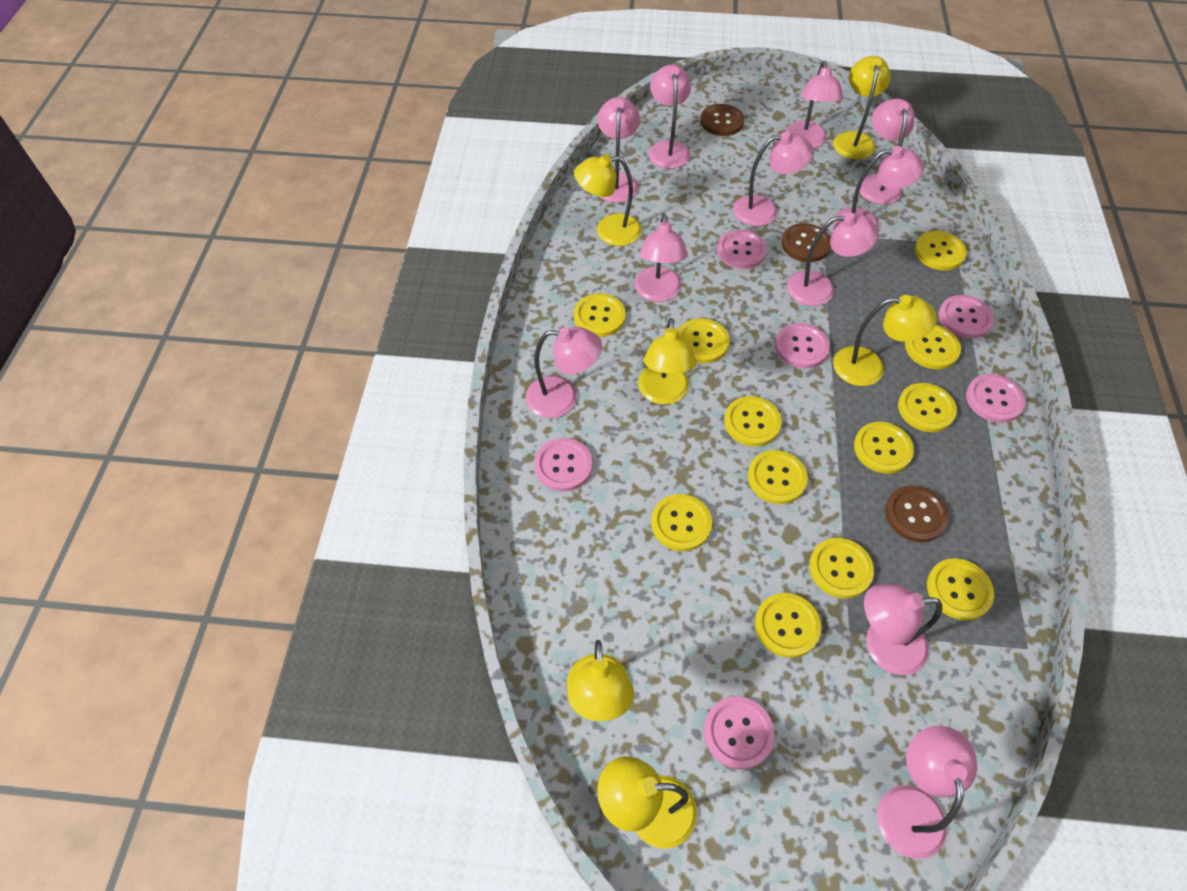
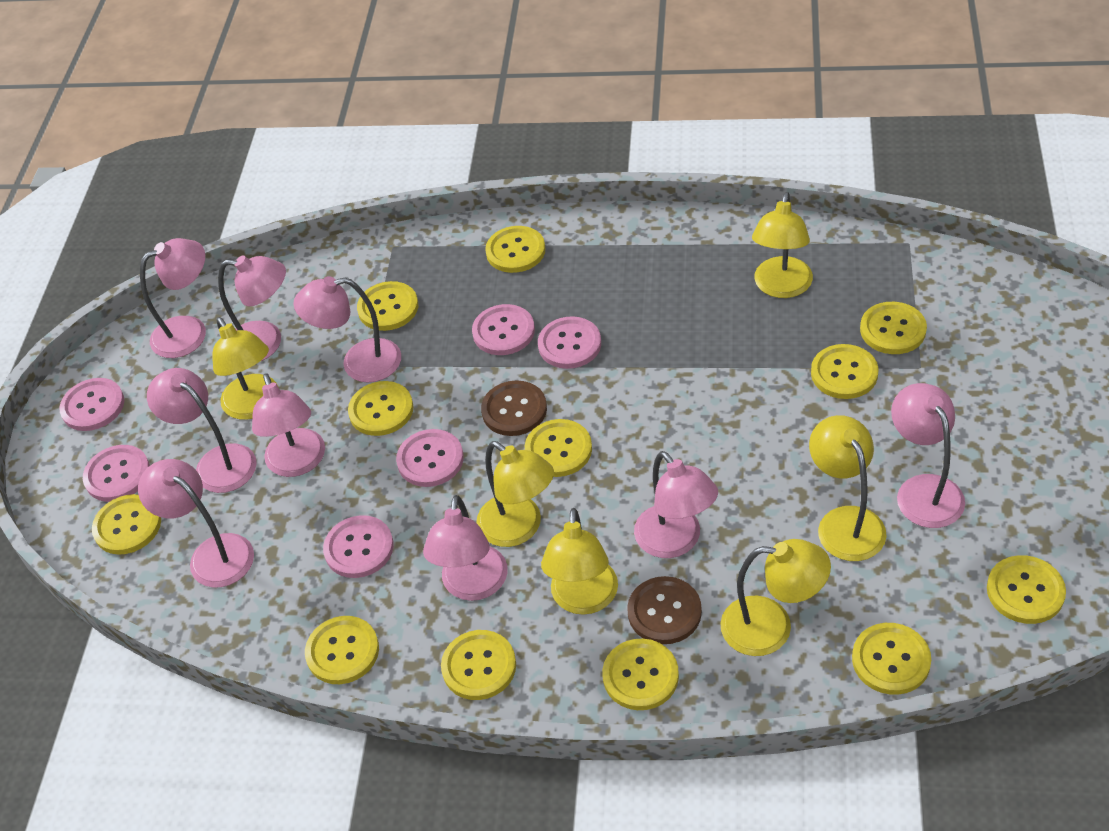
brown button: 3 -> 2
pink lamp: 11 -> 9

